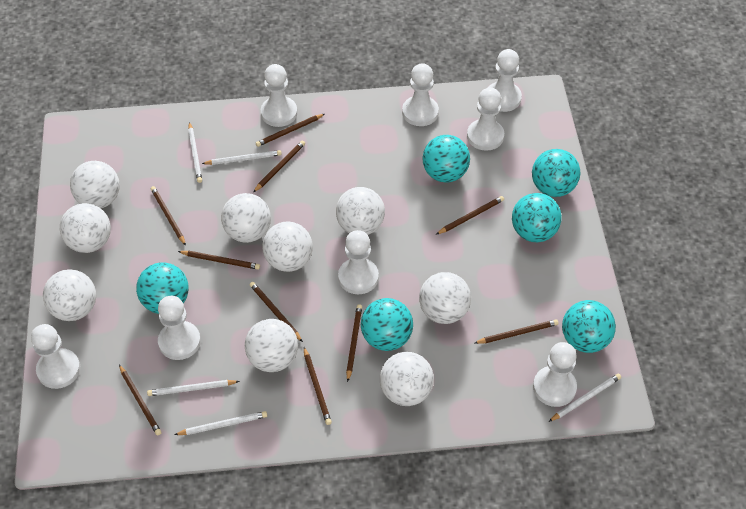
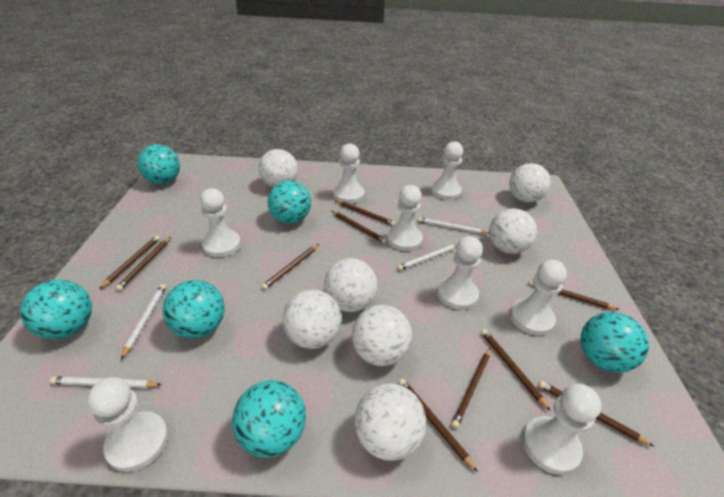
white ball: 9 -> 7
white pencil: 5 -> 4

